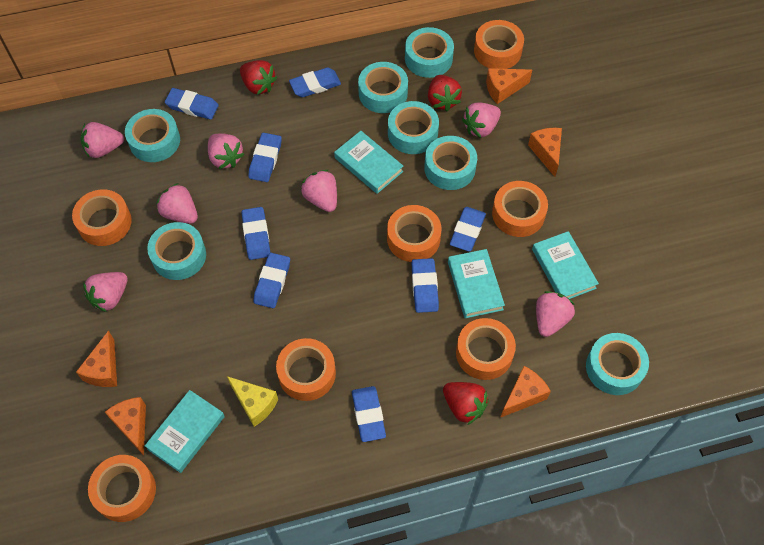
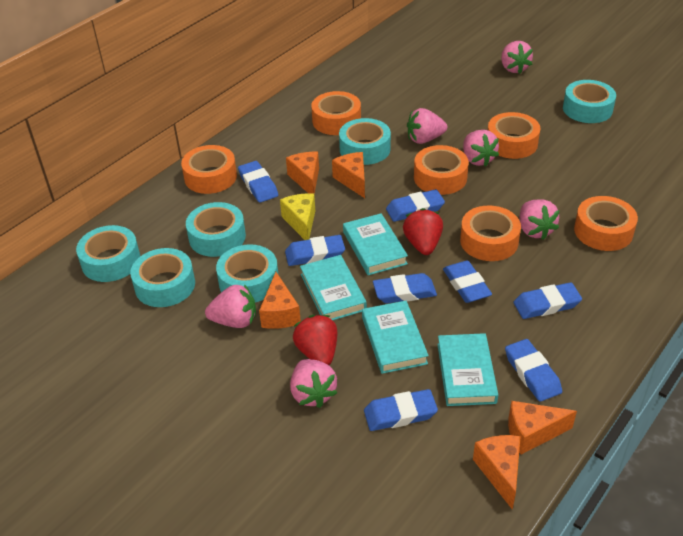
orange tape: 7 -> 6
pink strawberry: 7 -> 6
red strawberry: 3 -> 2
turquoise tape: 7 -> 6

